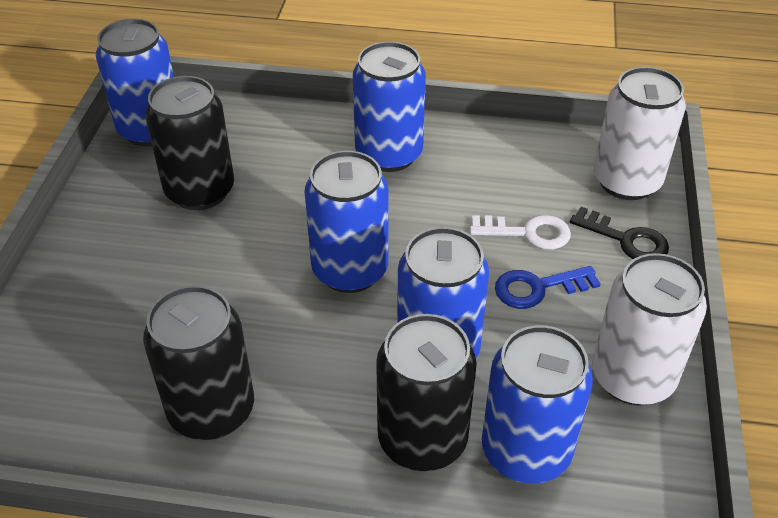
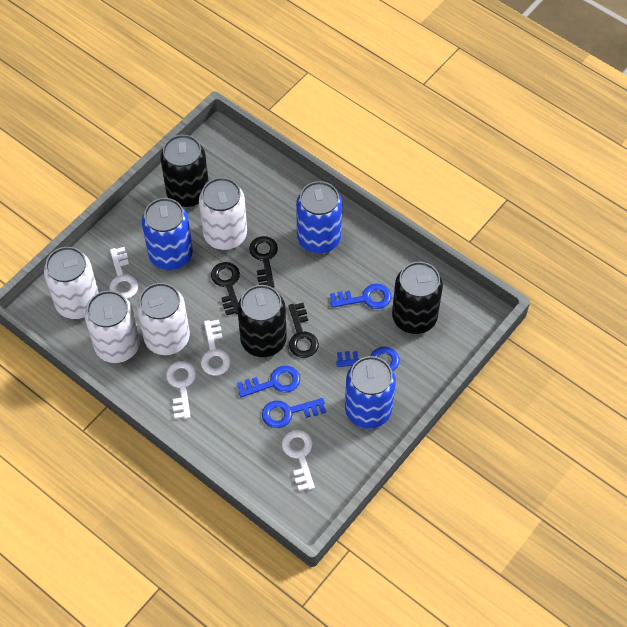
black key: 1 -> 3
blue can: 5 -> 3
blue key: 1 -> 4
white can: 2 -> 4
white key: 1 -> 4

